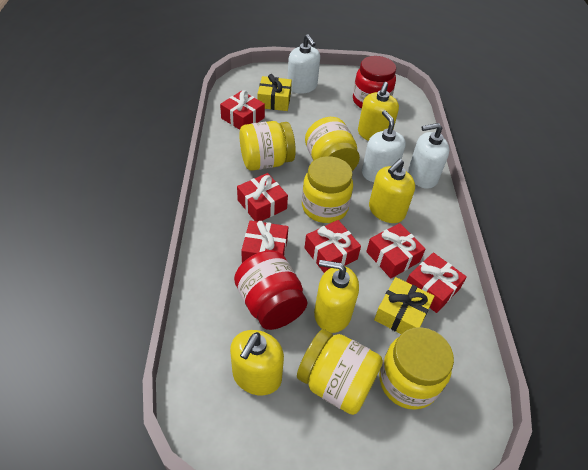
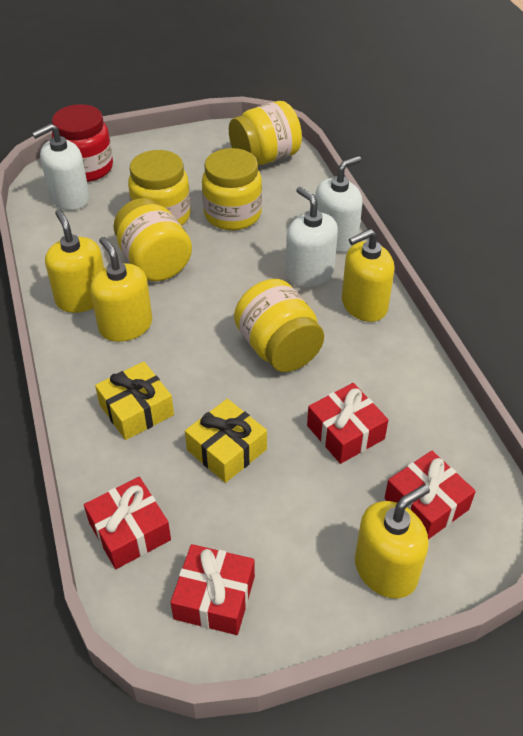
red gift: 6 -> 4
red jar: 2 -> 1

